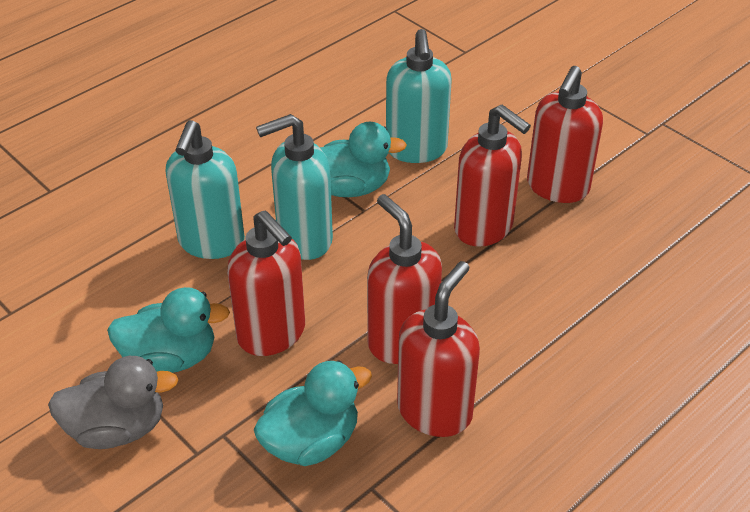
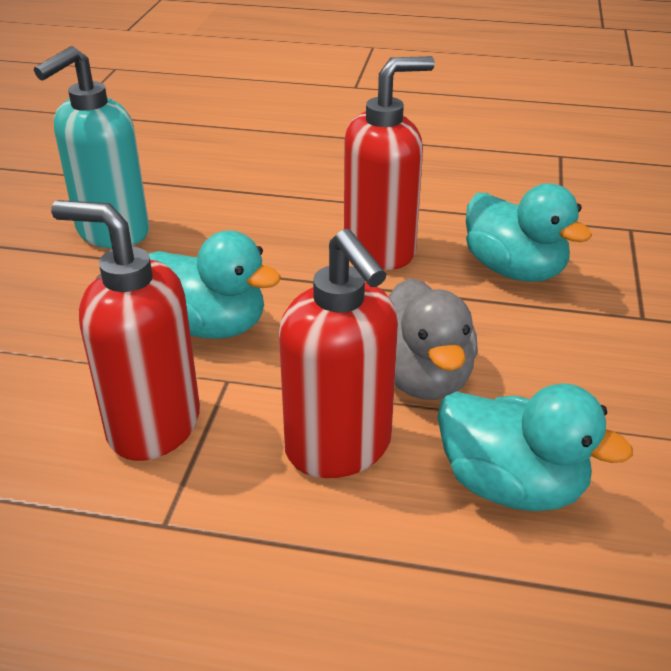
red soap dispenser: 5 -> 3
turquoise soap dispenser: 3 -> 1

